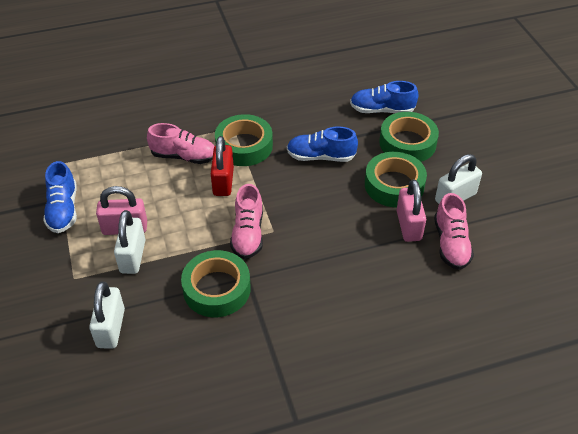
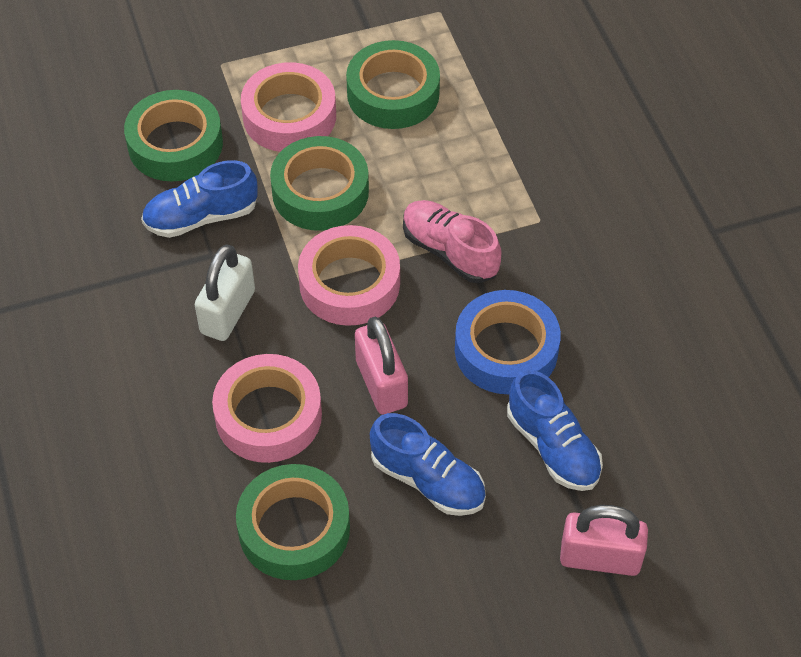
blue tape: 0 -> 1
pink shoe: 3 -> 1
pink tape: 0 -> 3
red padlock: 1 -> 0
white padlock: 3 -> 1

